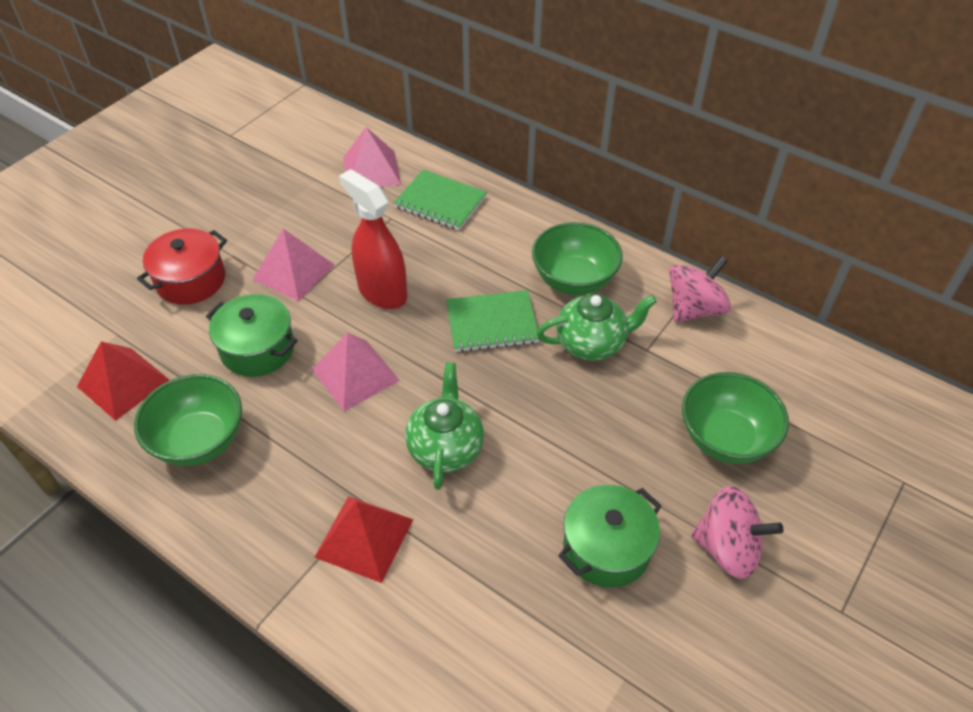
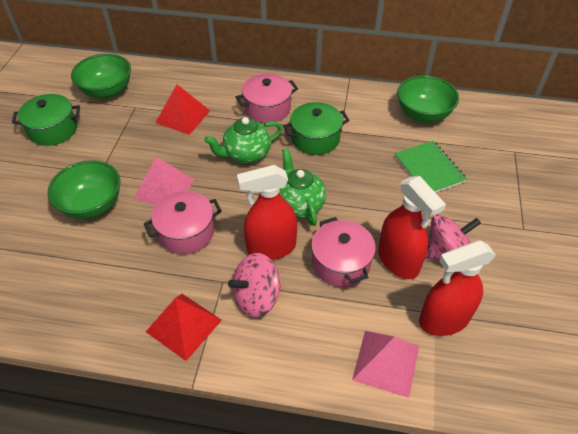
green notebook: 2 -> 1
pink pot: 0 -> 3
pink pyramid: 3 -> 2
red pot: 1 -> 0
red spray bottle: 1 -> 3

